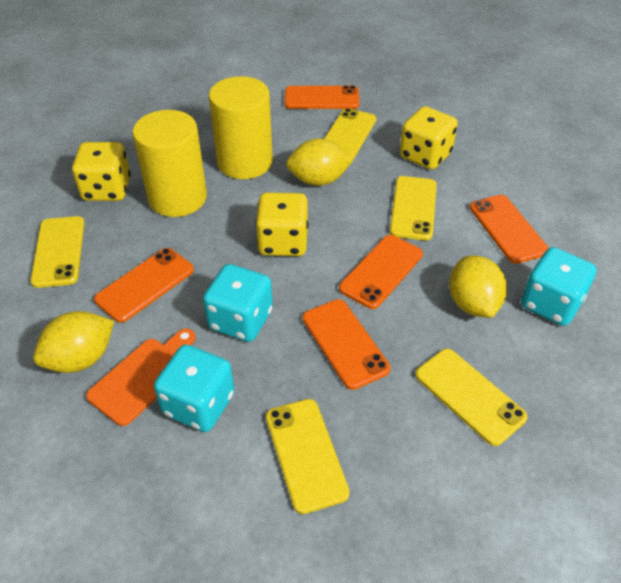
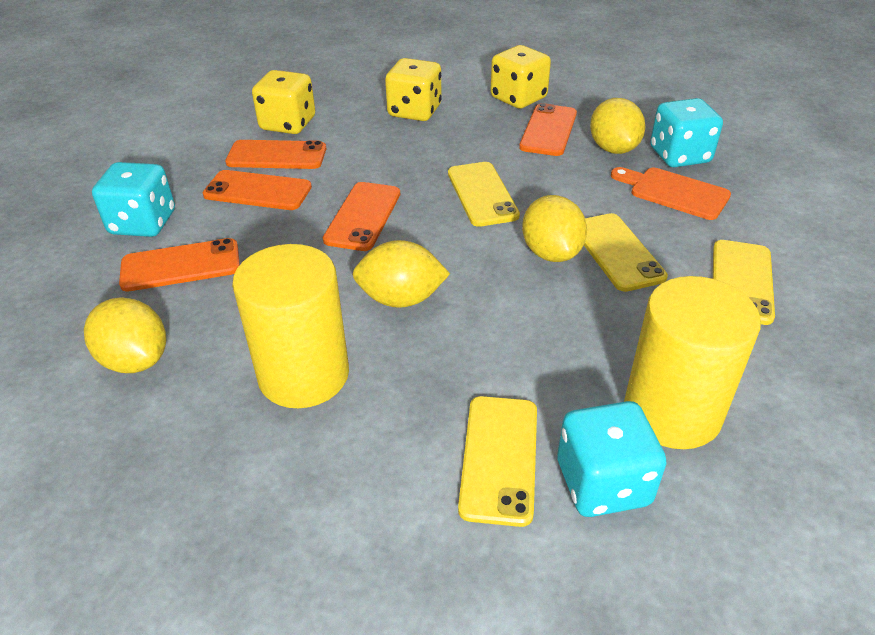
yellow lemon: 3 -> 4
yellow phone: 5 -> 4

